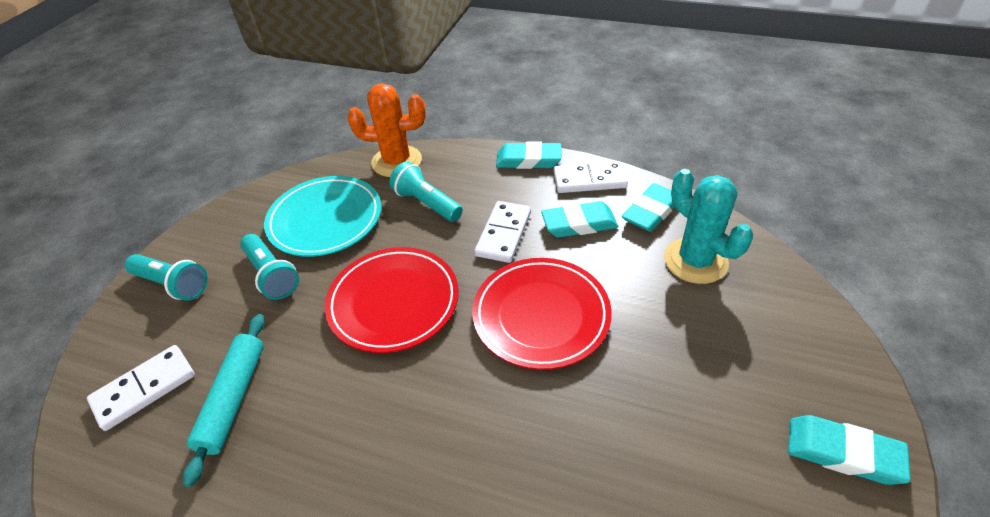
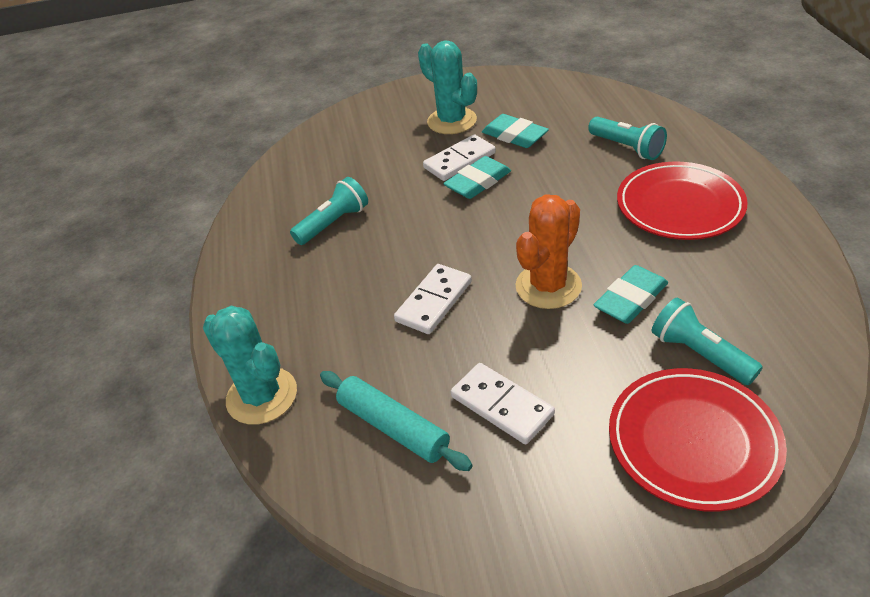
turquoise cactus: 1 -> 2
turquoise eraser: 4 -> 3
turquoise plate: 1 -> 0

